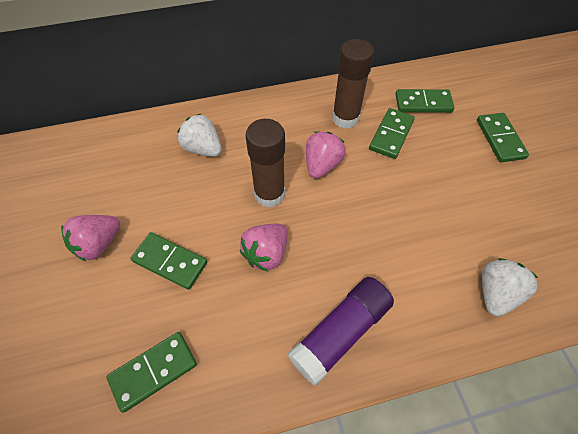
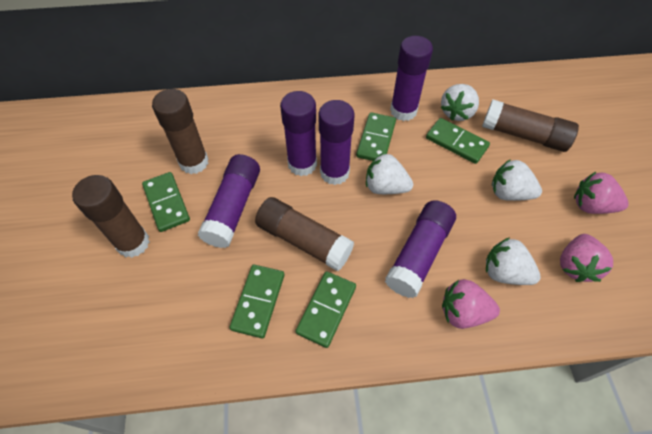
brown glue stick: 2 -> 4
purple glue stick: 1 -> 5
white strawberry: 2 -> 4

